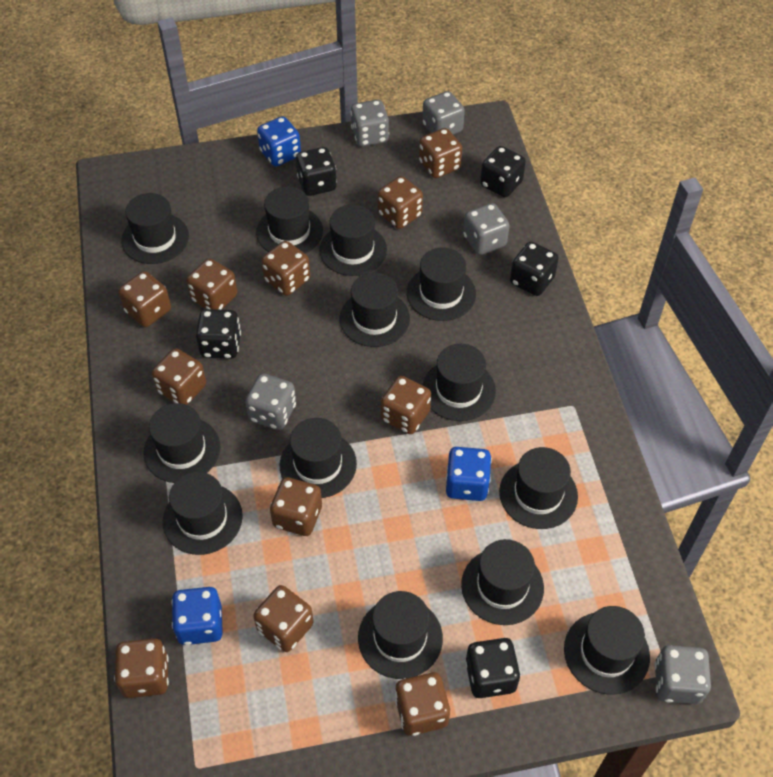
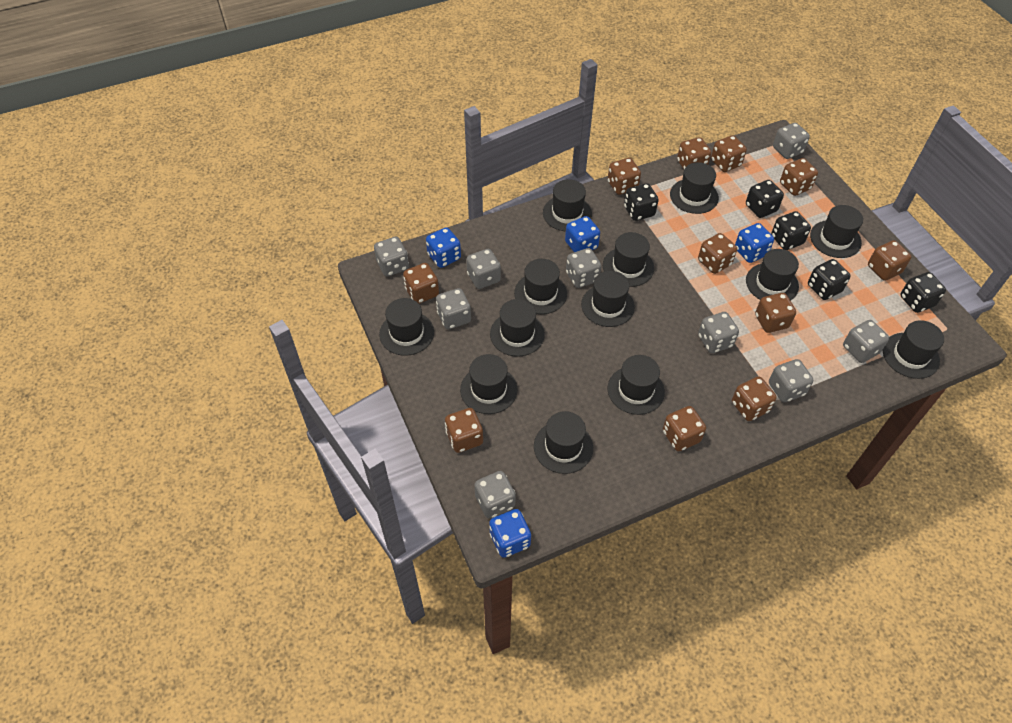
blue dice: 3 -> 4
grey dice: 5 -> 9

